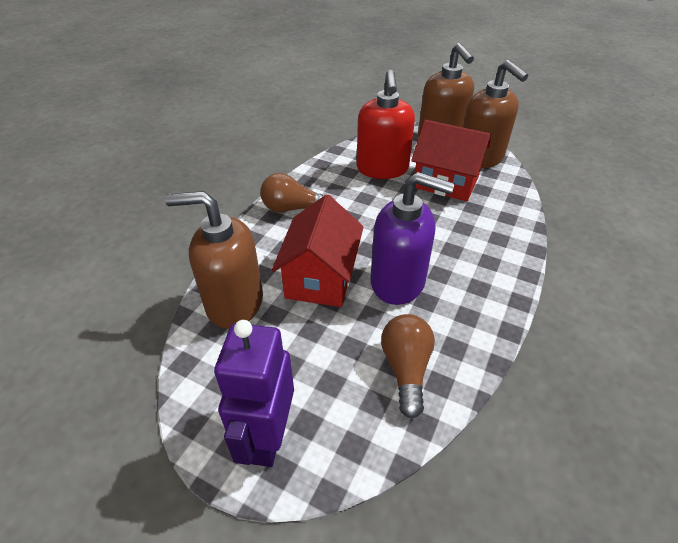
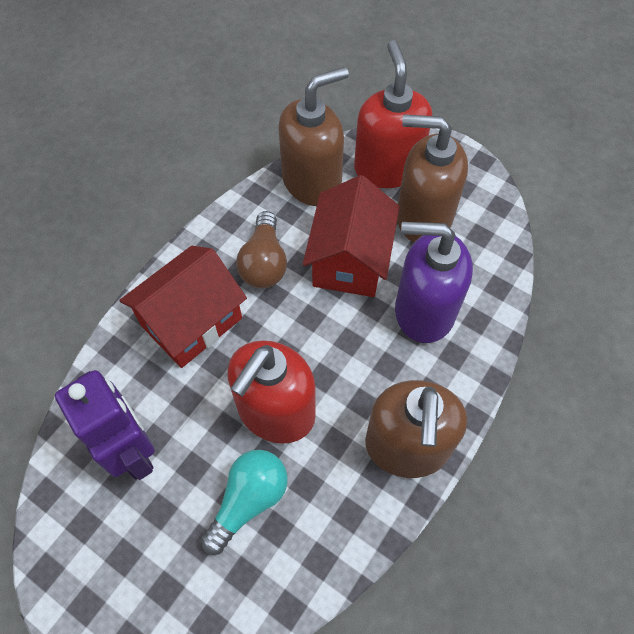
brown light bulb: 2 -> 1
red soap dispenser: 1 -> 2
turquoise light bulb: 0 -> 1

